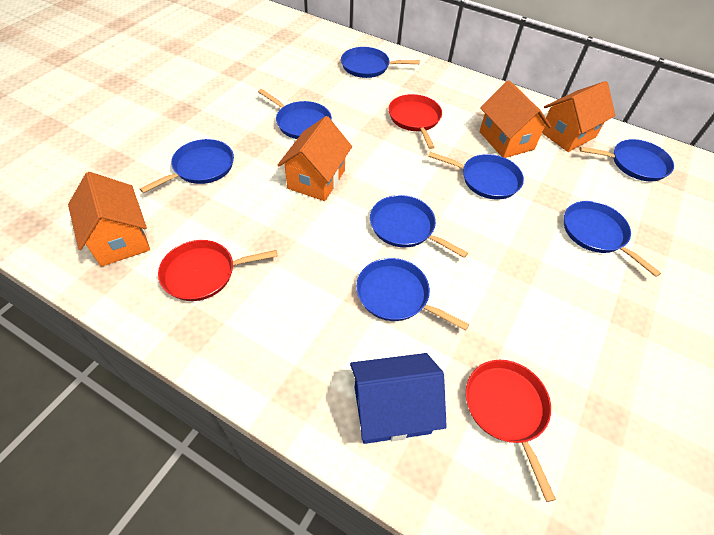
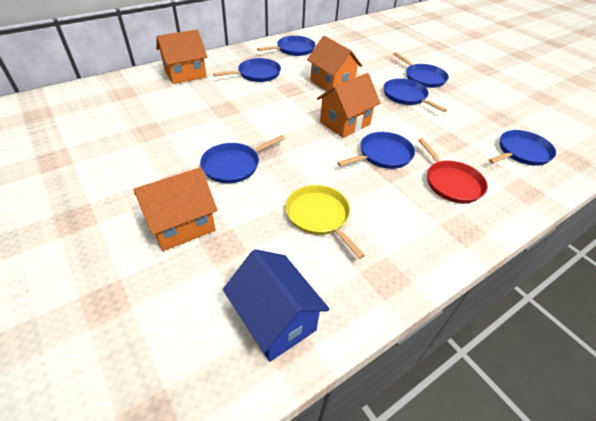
blue pan: 8 -> 7
red pan: 3 -> 1
yellow pan: 0 -> 1

